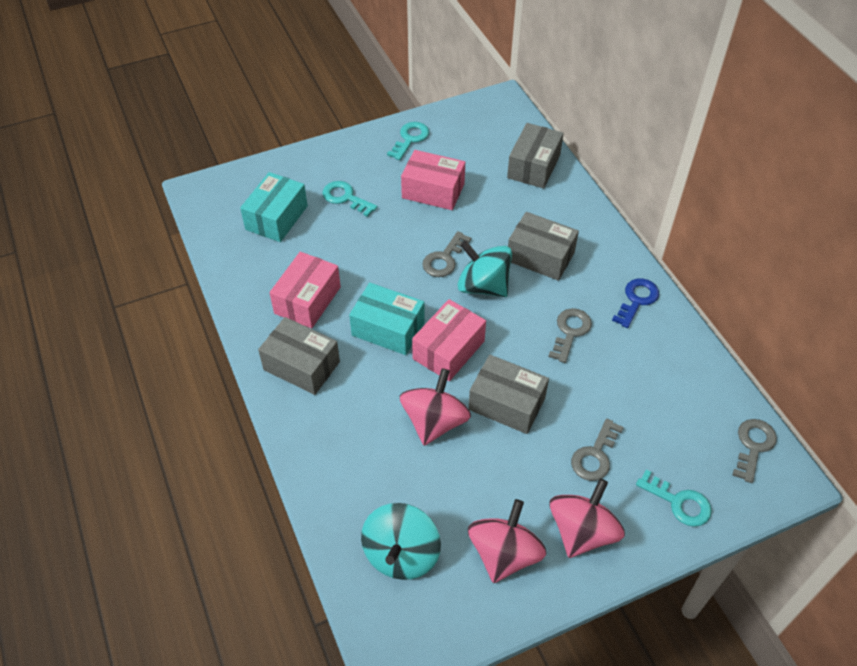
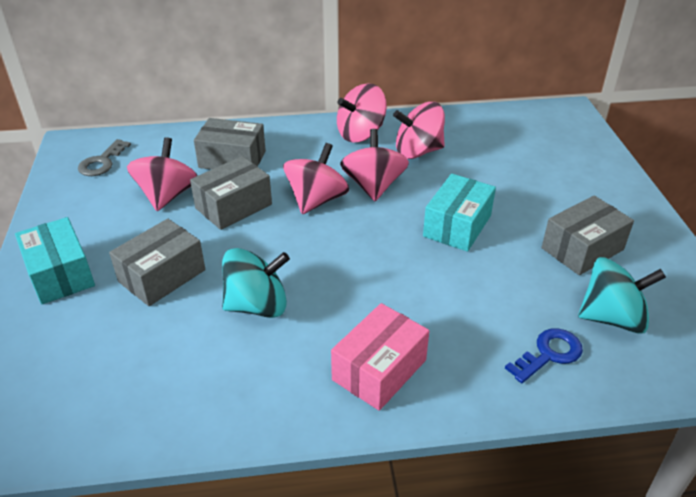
grey key: 4 -> 1
pink box: 3 -> 1
pink spinning top: 3 -> 5
turquoise key: 3 -> 0

